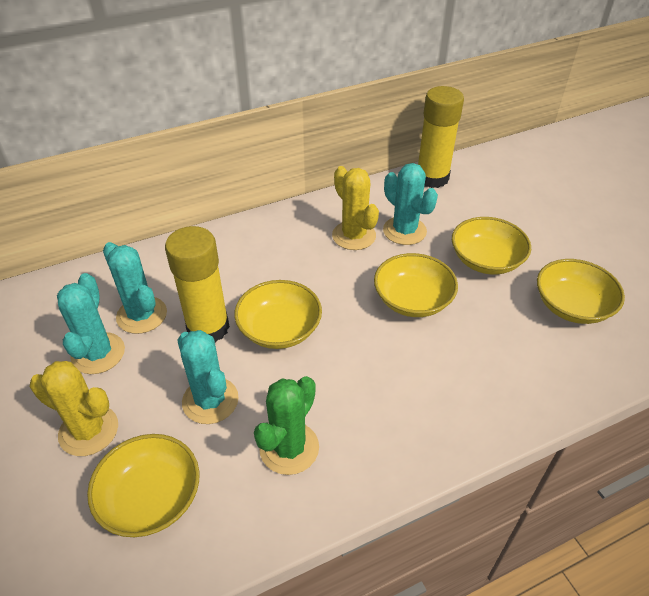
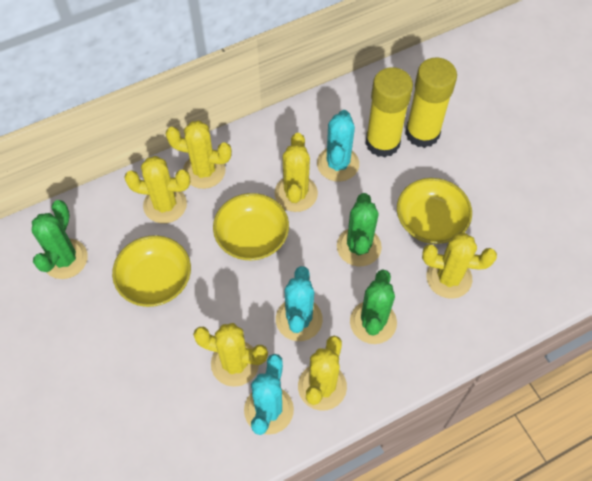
green cactus: 1 -> 3
turquoise cactus: 4 -> 3
yellow bowl: 5 -> 3
yellow cactus: 2 -> 6

